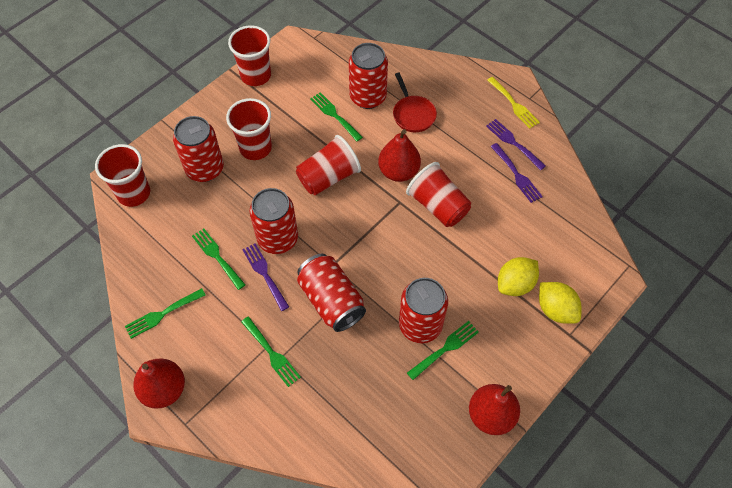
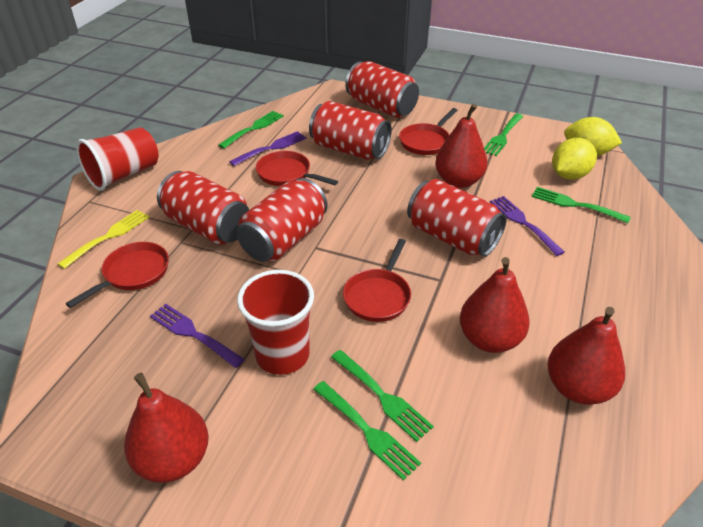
red cup: 5 -> 2
red pan: 1 -> 4
red pear: 3 -> 4

